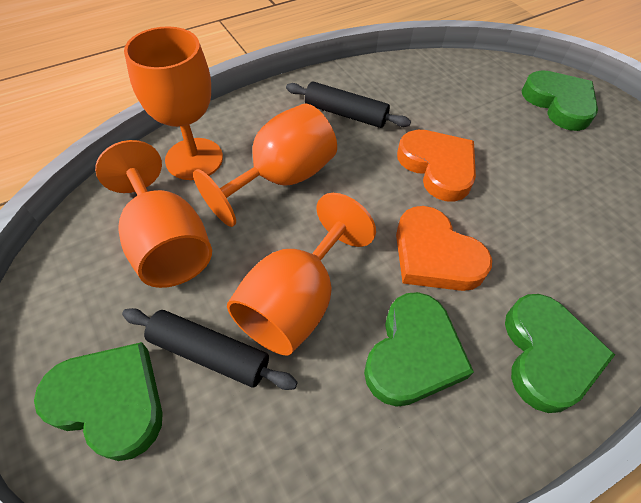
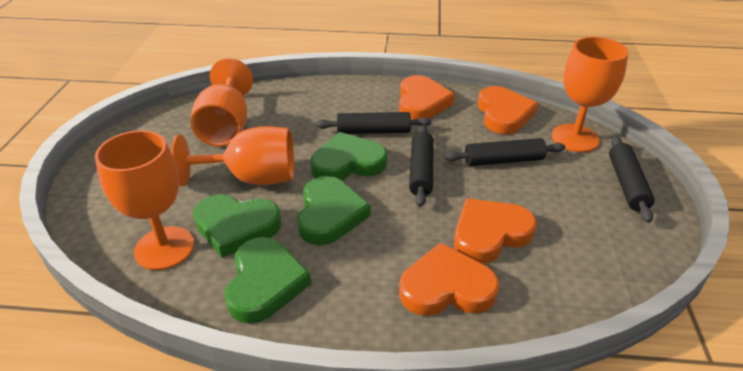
black rolling pin: 2 -> 4
orange heart: 2 -> 4

